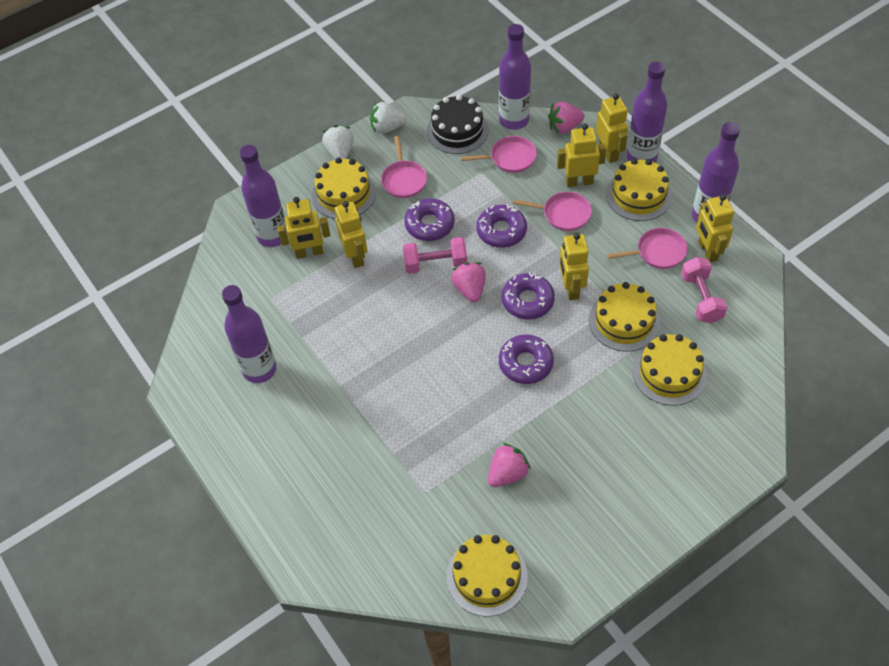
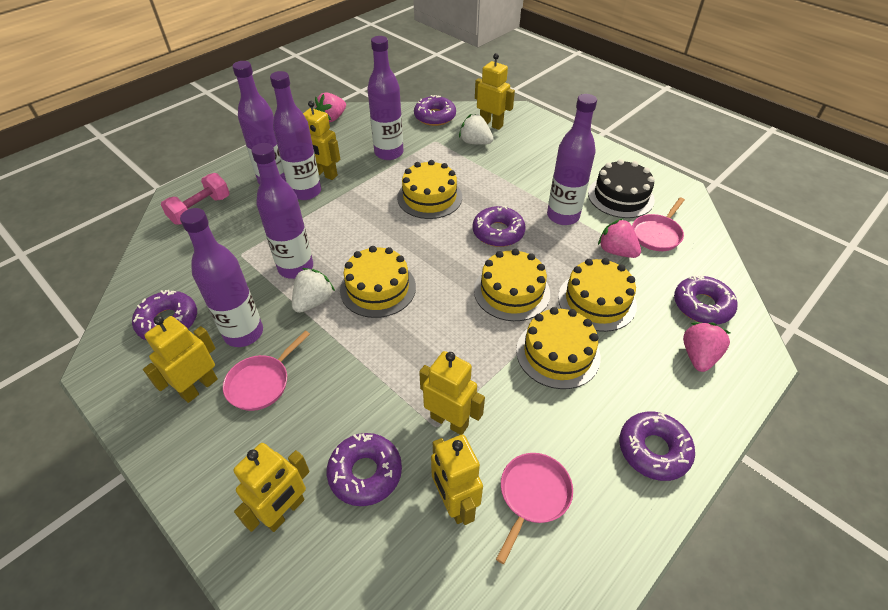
pink dumbbell: 2 -> 1
pink pan: 4 -> 3
purple bottle: 5 -> 6
purple donut: 4 -> 6

